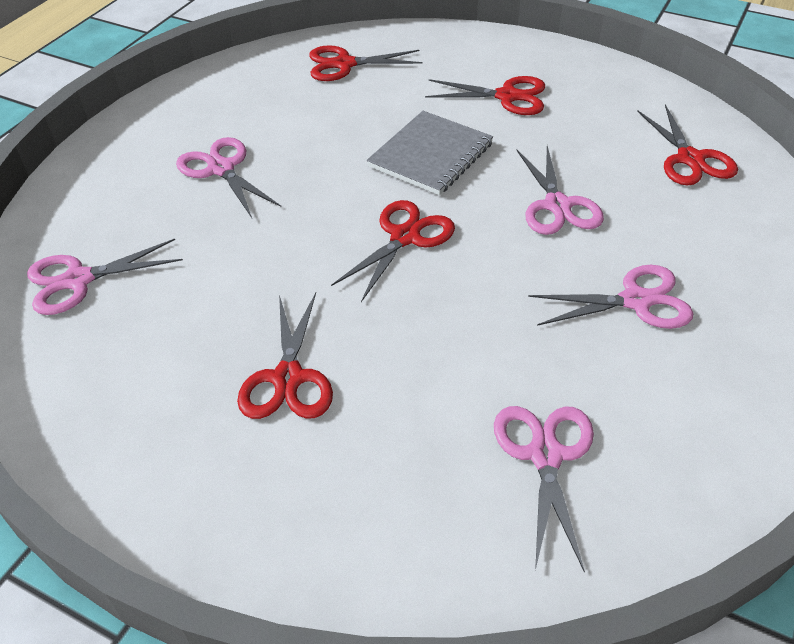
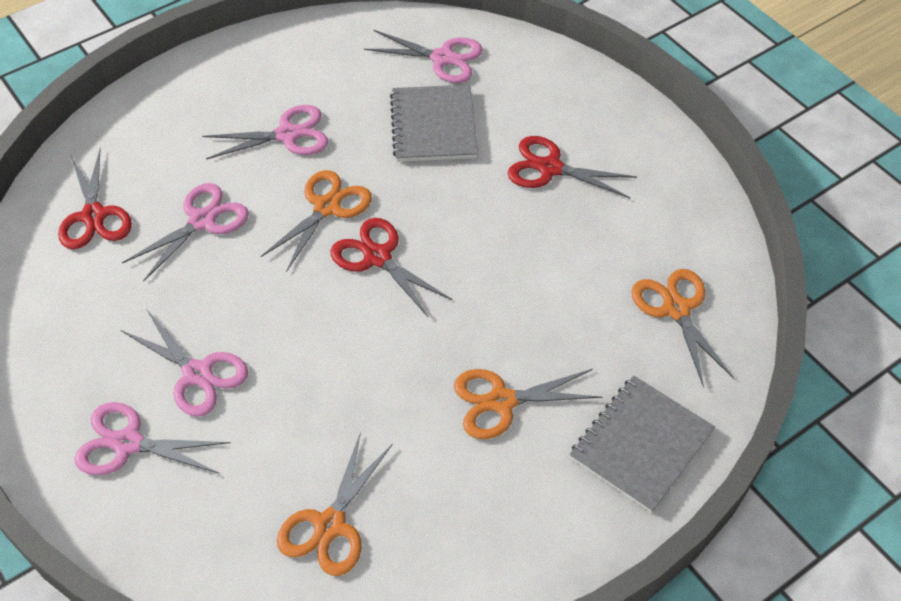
grey notebook: 1 -> 2
orange scissors: 0 -> 4
red scissors: 5 -> 3

